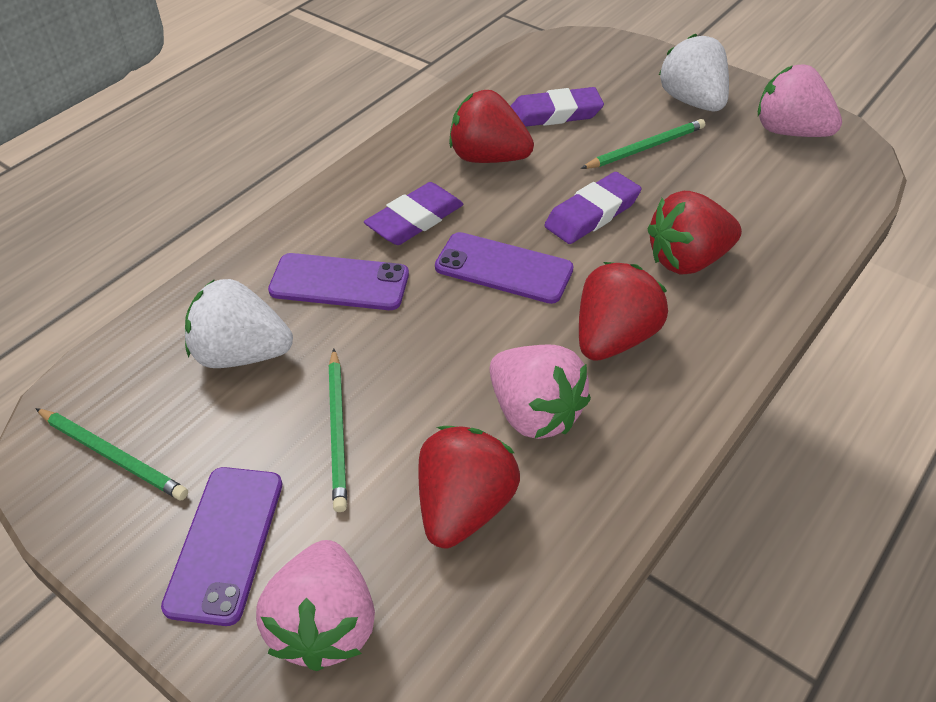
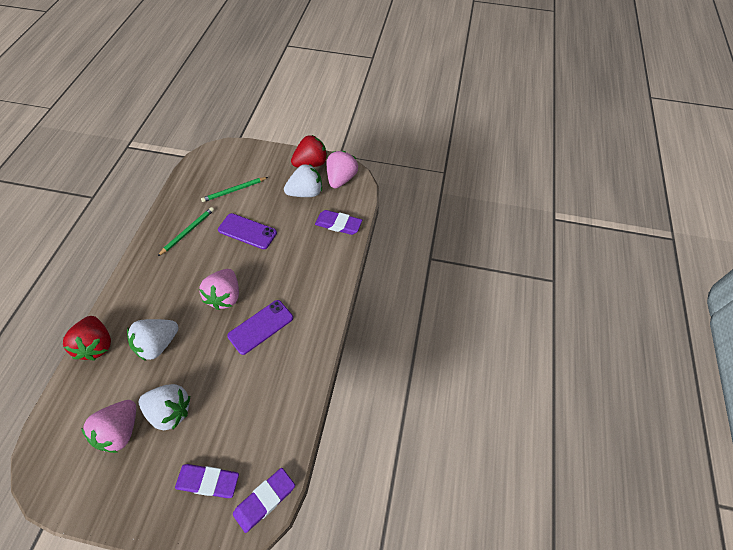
green pencil: 3 -> 2
purple phone: 3 -> 2
red strawberry: 4 -> 2
white strawberry: 2 -> 3

